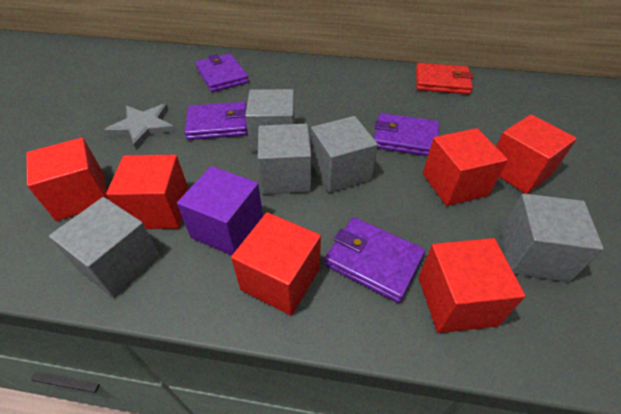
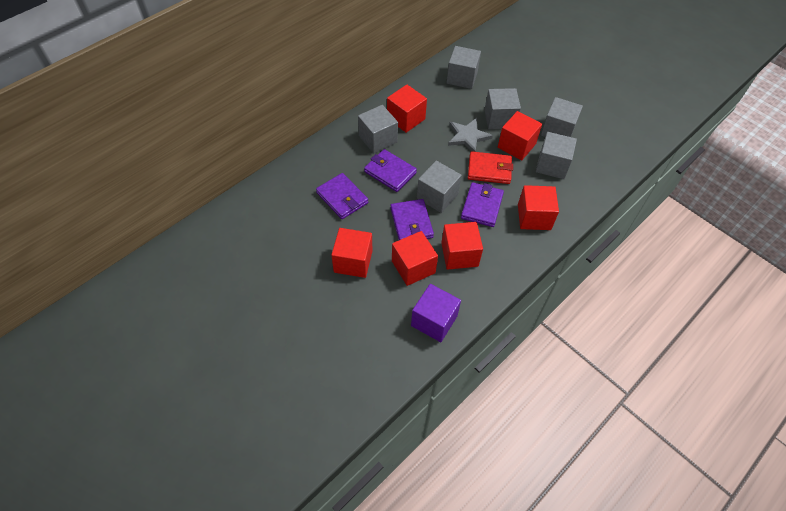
grey cube: 5 -> 6

